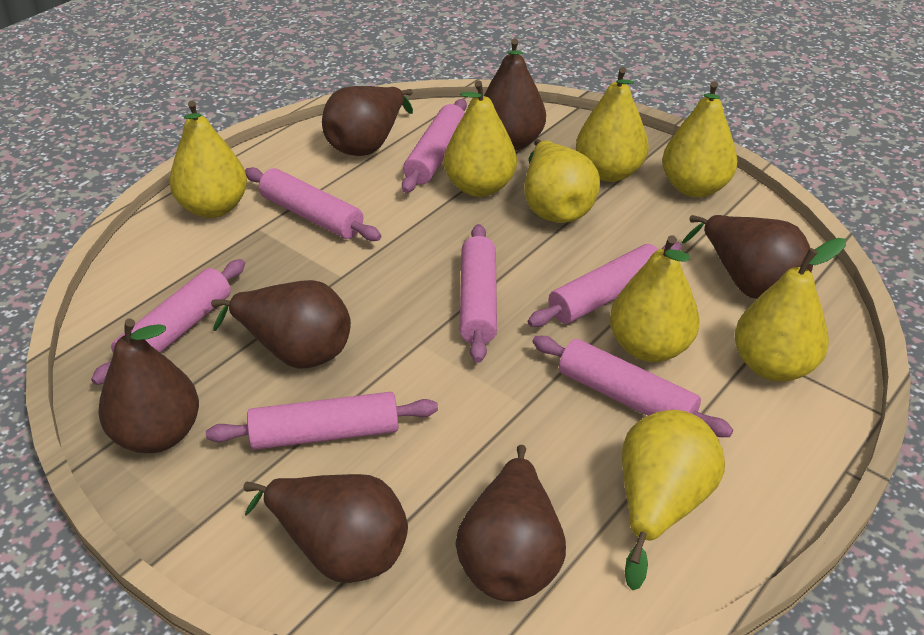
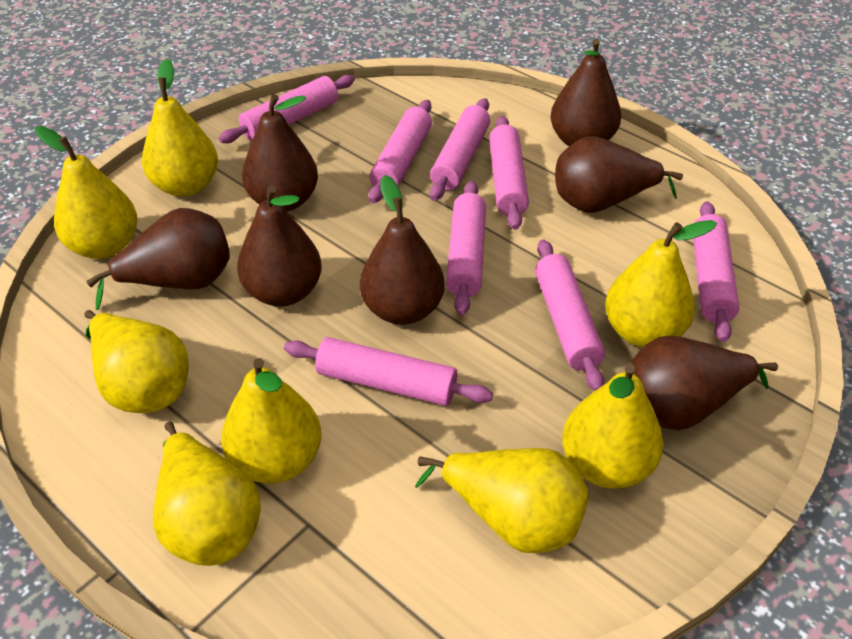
pink rolling pin: 7 -> 8

